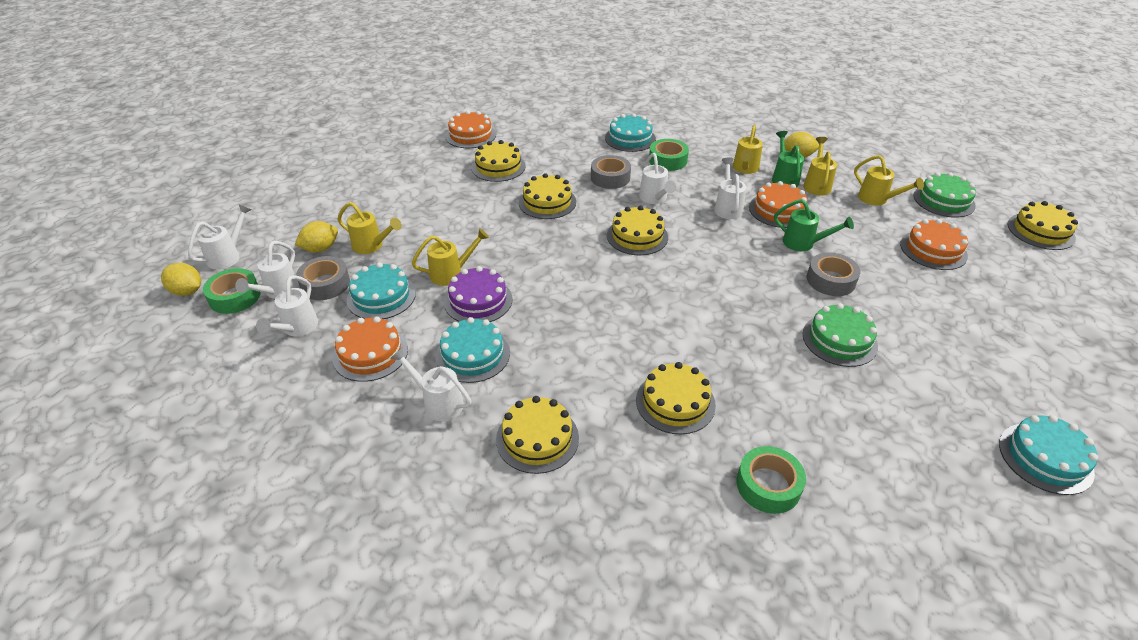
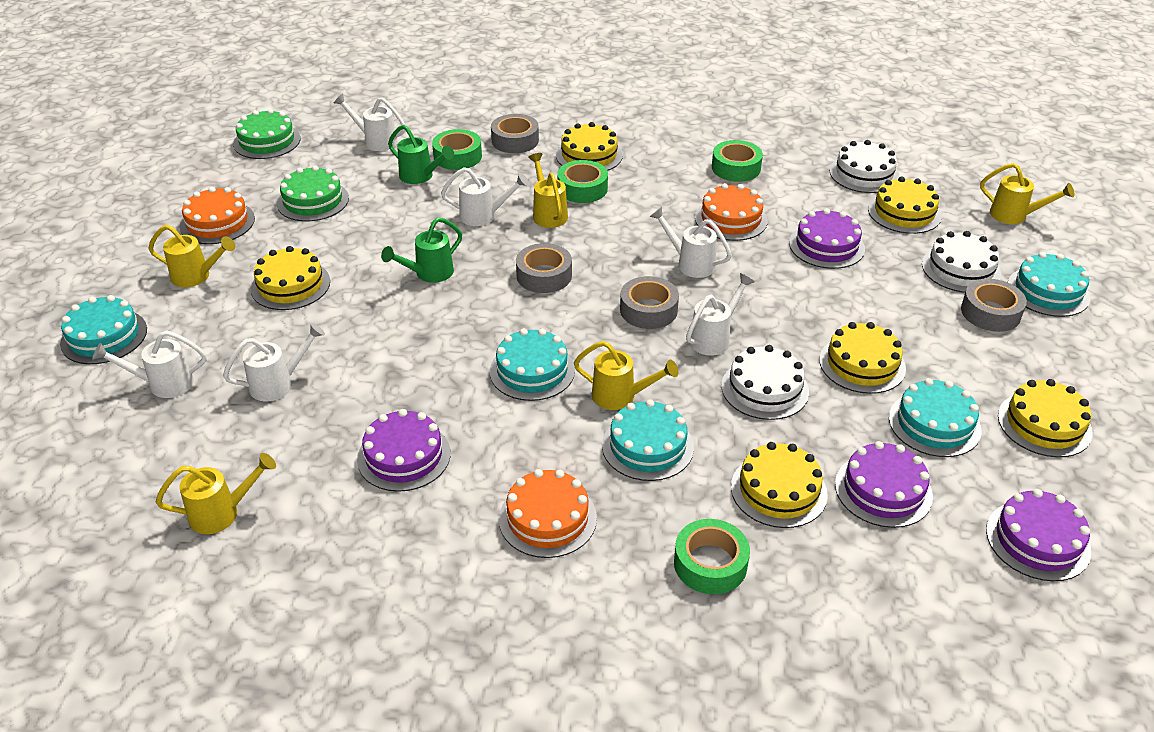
green tape: 3 -> 4
grey tape: 3 -> 4
orange cake: 4 -> 3
purple cake: 1 -> 4
turquoise cake: 4 -> 5
white cake: 0 -> 3
yellow lemon: 3 -> 0

